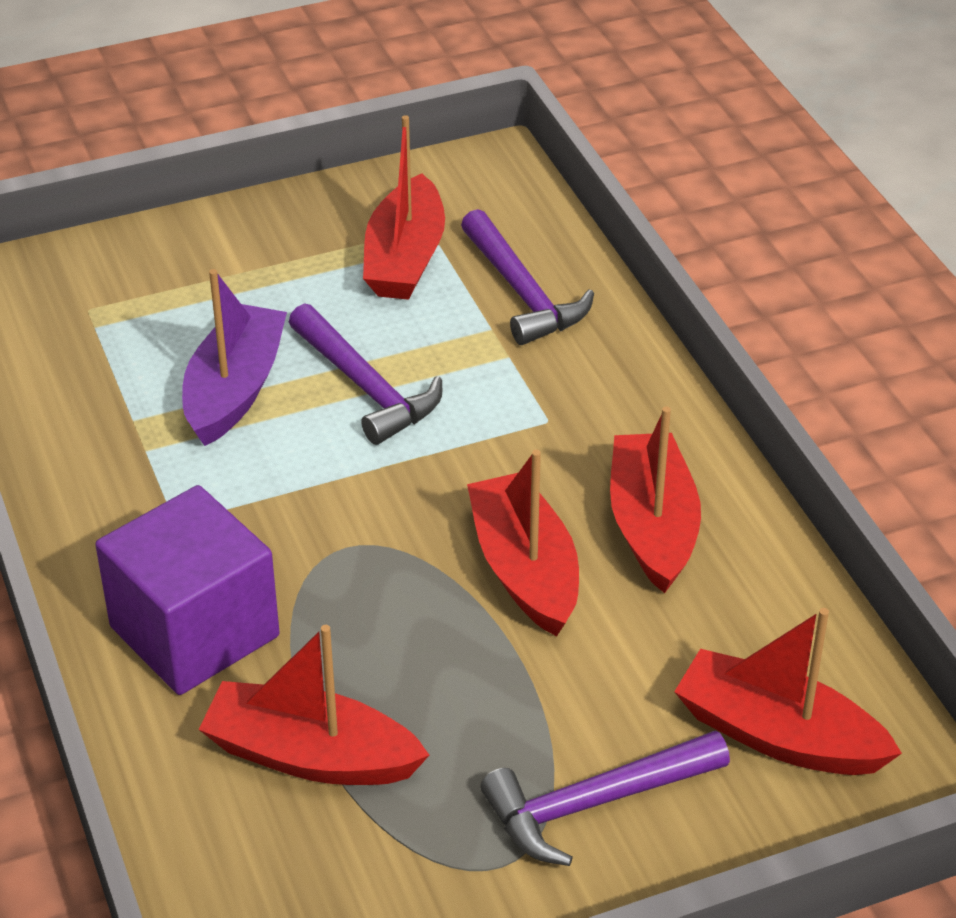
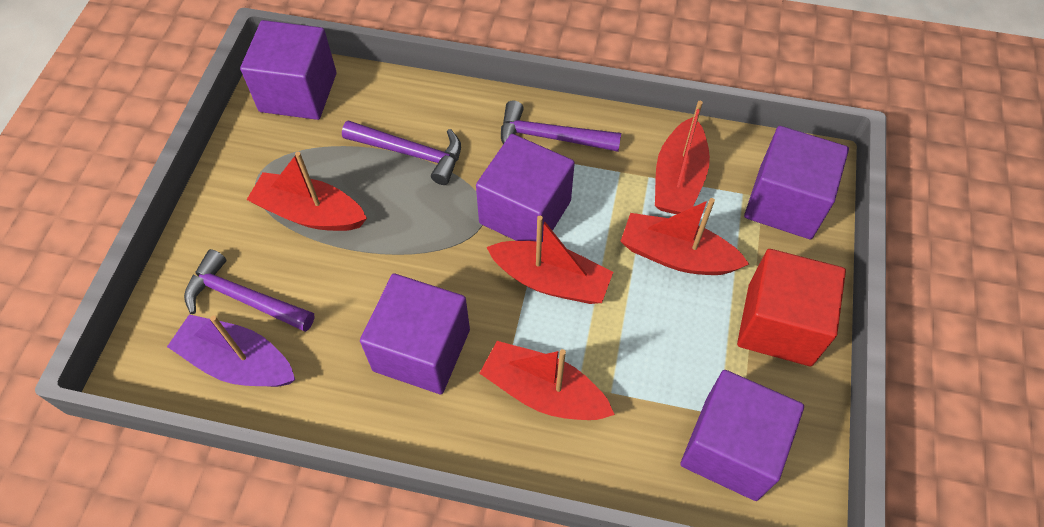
purple cube: 1 -> 5
red cube: 0 -> 1

